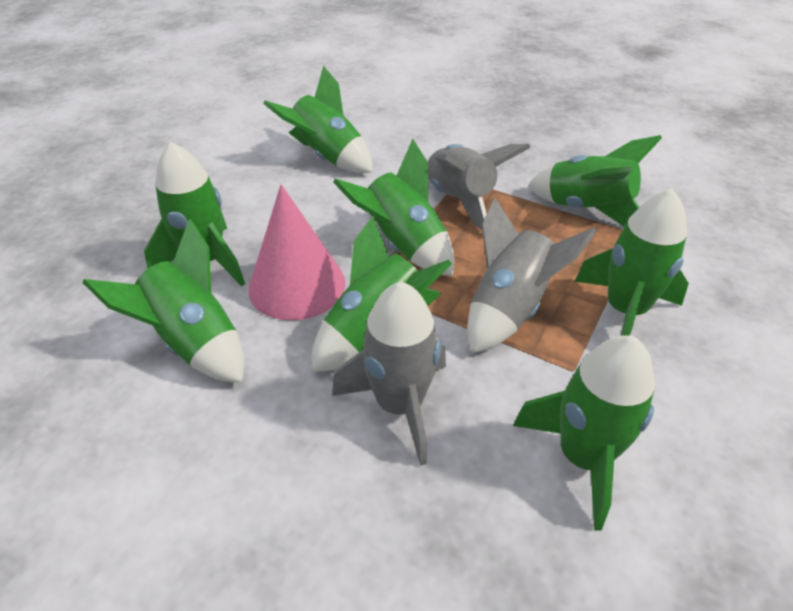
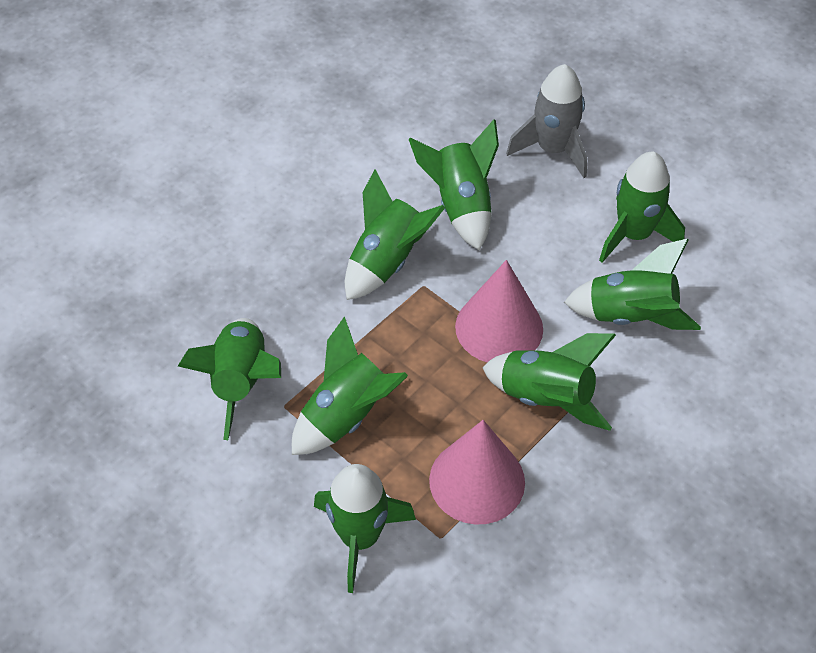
grey rocket: 3 -> 1
pink cone: 1 -> 2

